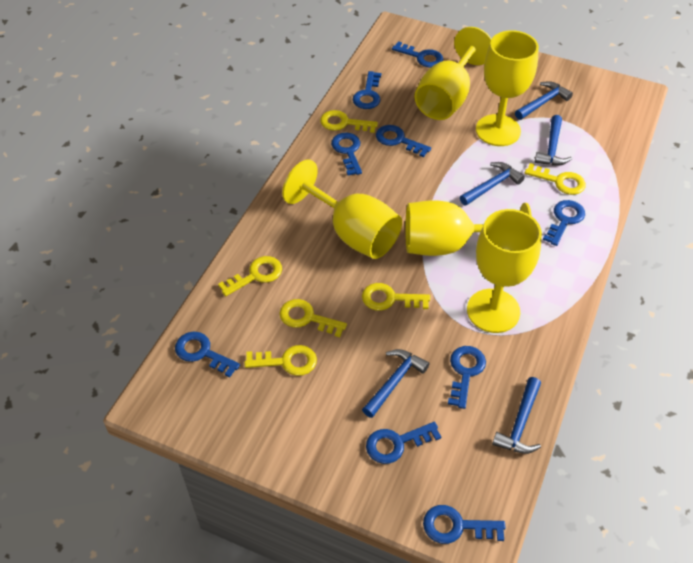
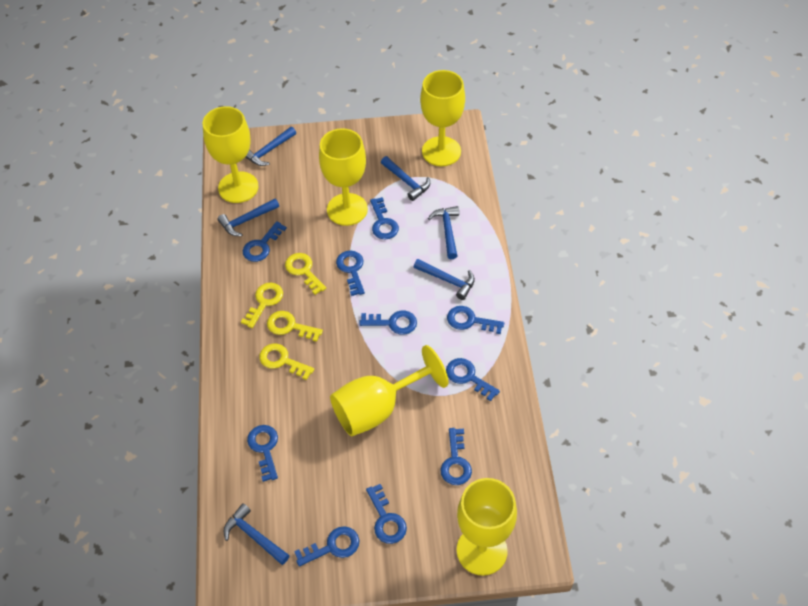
blue hammer: 5 -> 6
blue key: 9 -> 10
yellow key: 6 -> 4

